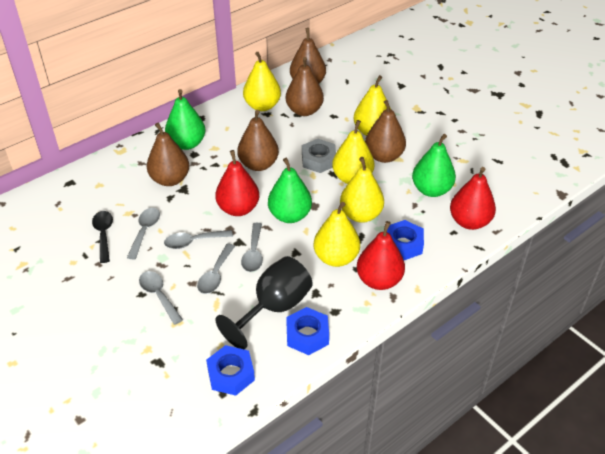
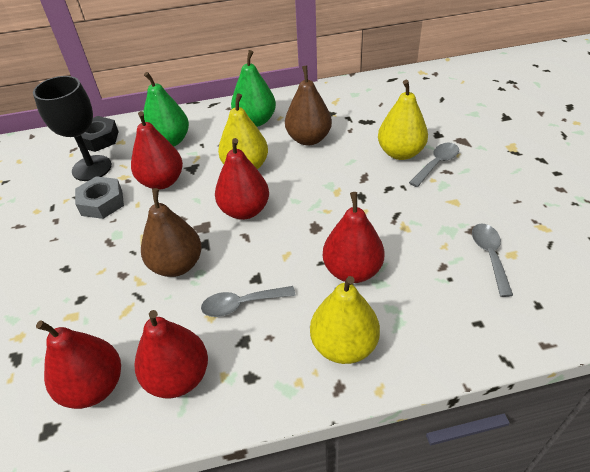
black nut: 0 -> 1
black spoon: 1 -> 0
blue nut: 3 -> 0
brown pear: 5 -> 2
green pear: 3 -> 2
grey spoon: 5 -> 3
red pear: 3 -> 5
yellow pear: 5 -> 3

